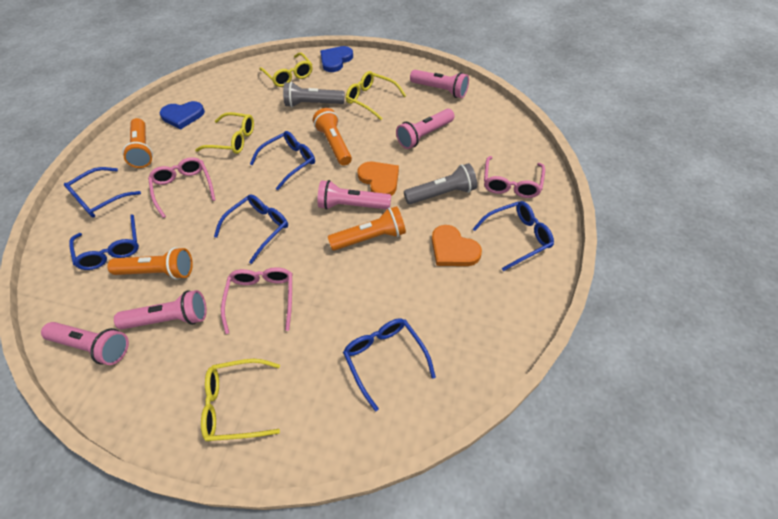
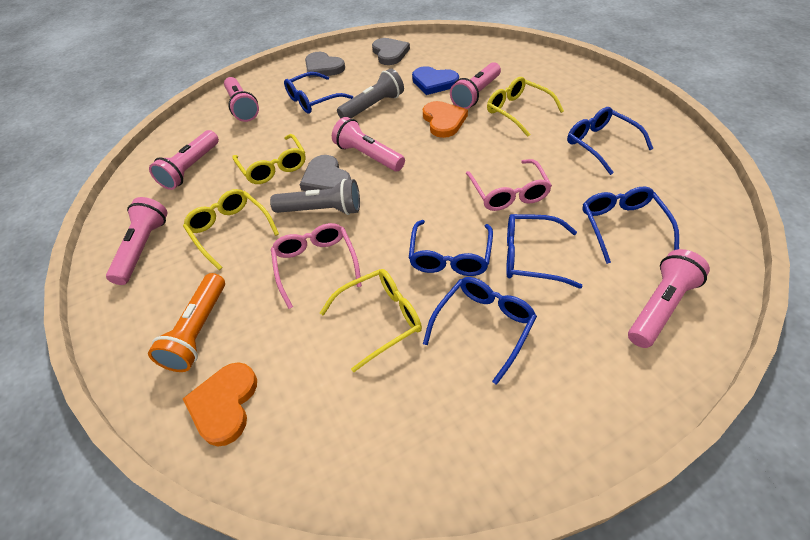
blue heart: 2 -> 1
grey heart: 0 -> 3
orange flashlight: 4 -> 1
pink flashlight: 5 -> 6
pink glasses: 3 -> 2

